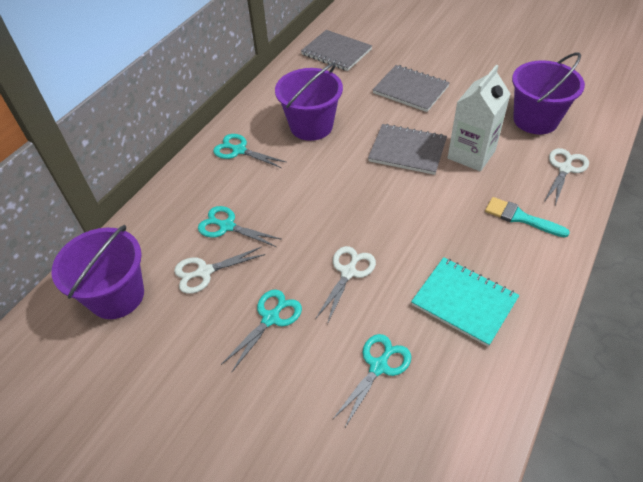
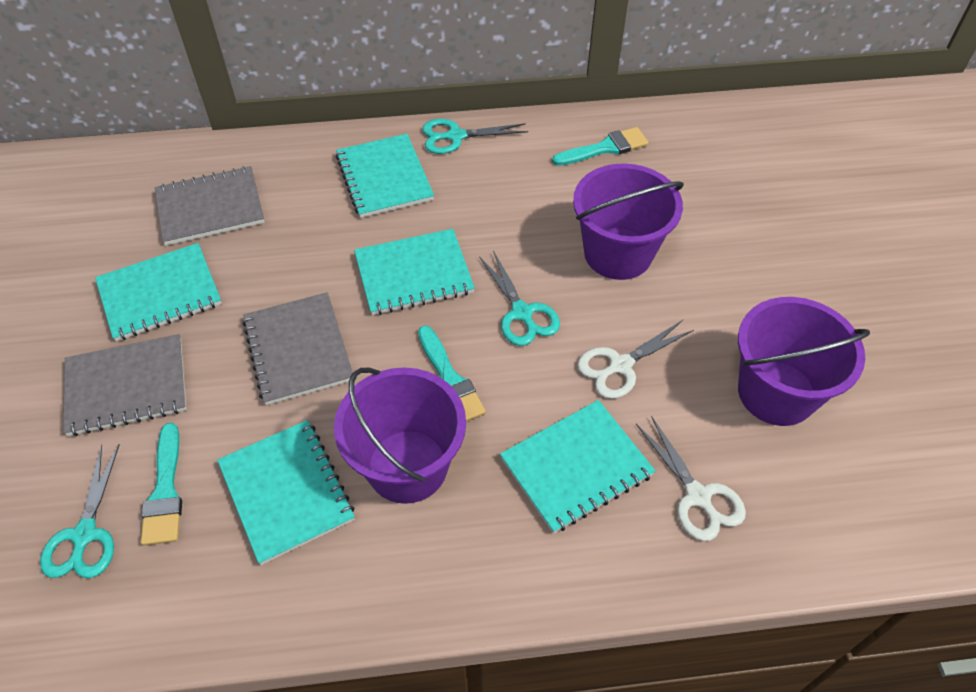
turquoise brush: 1 -> 3
turquoise notebook: 1 -> 5
turquoise scissors: 4 -> 3
white carton: 1 -> 0
white scissors: 3 -> 2

